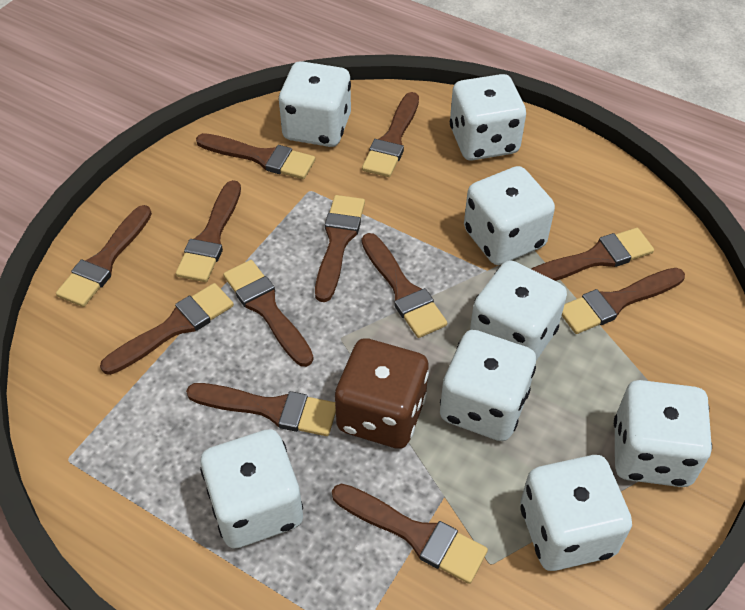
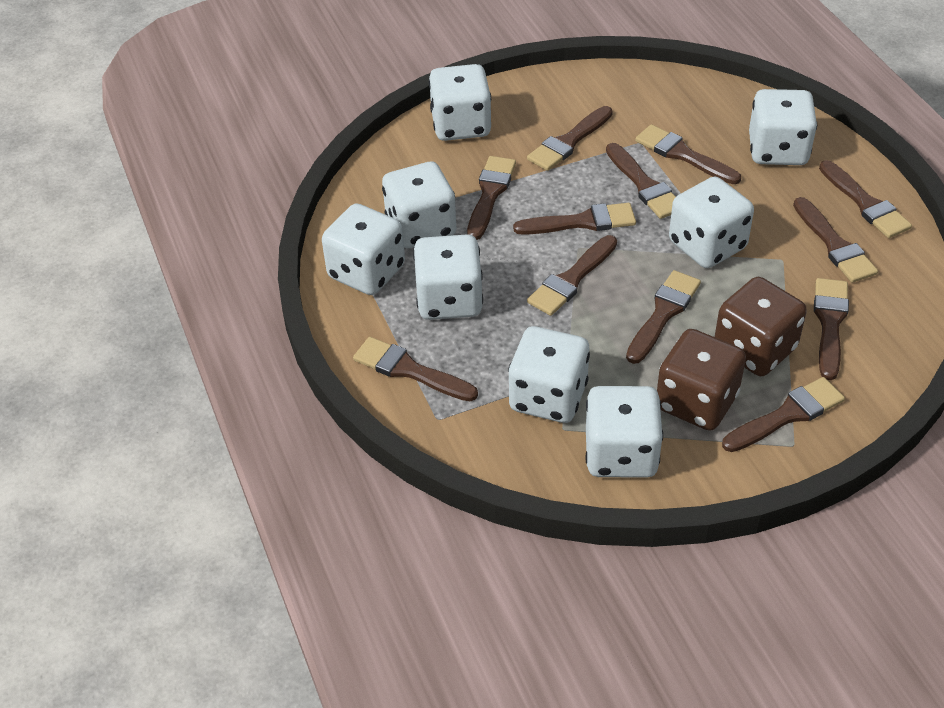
brown dice: 1 -> 2

